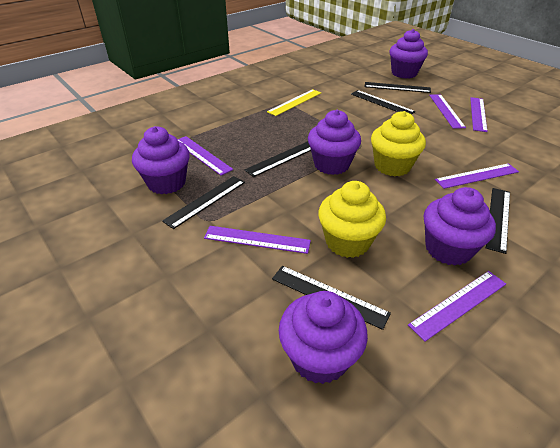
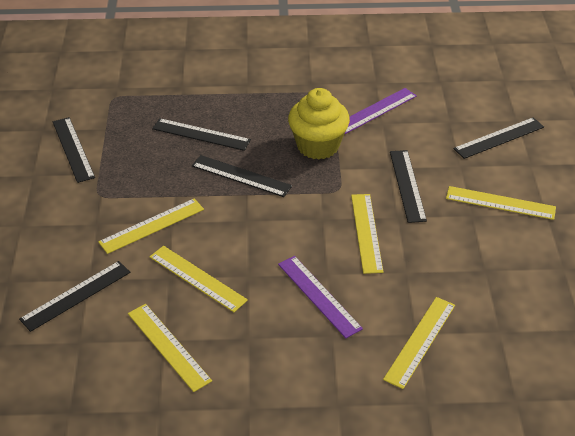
purple cupcake: 5 -> 0
purple ruler: 6 -> 2
yellow cupcake: 2 -> 1
yellow ruler: 1 -> 6

